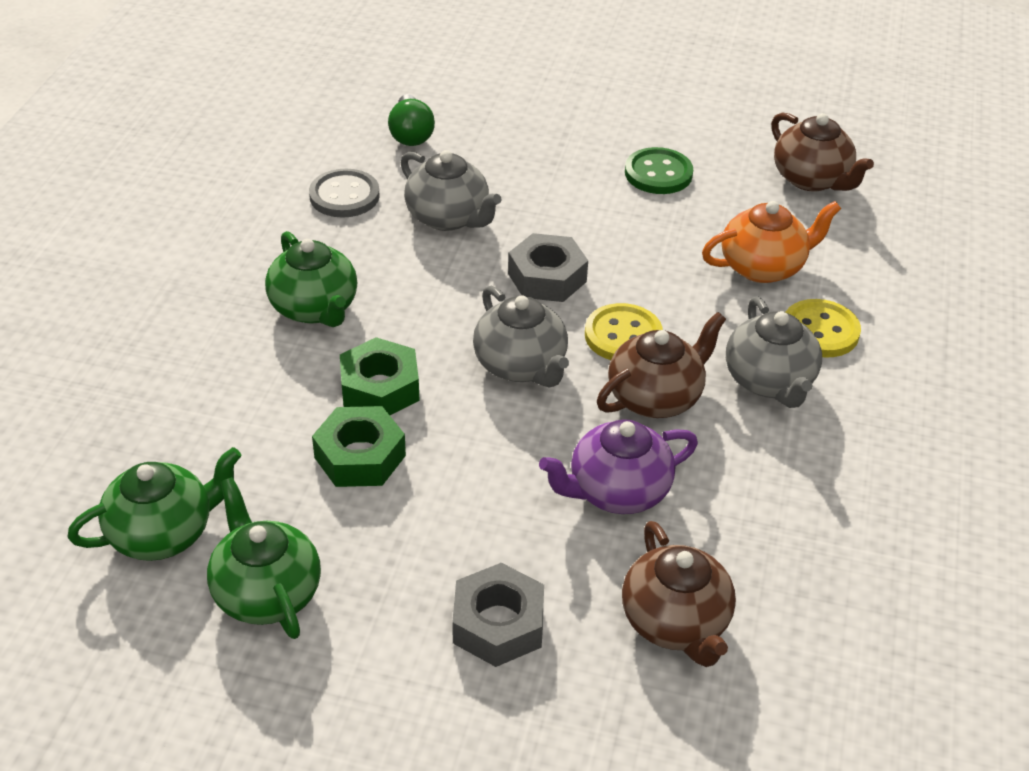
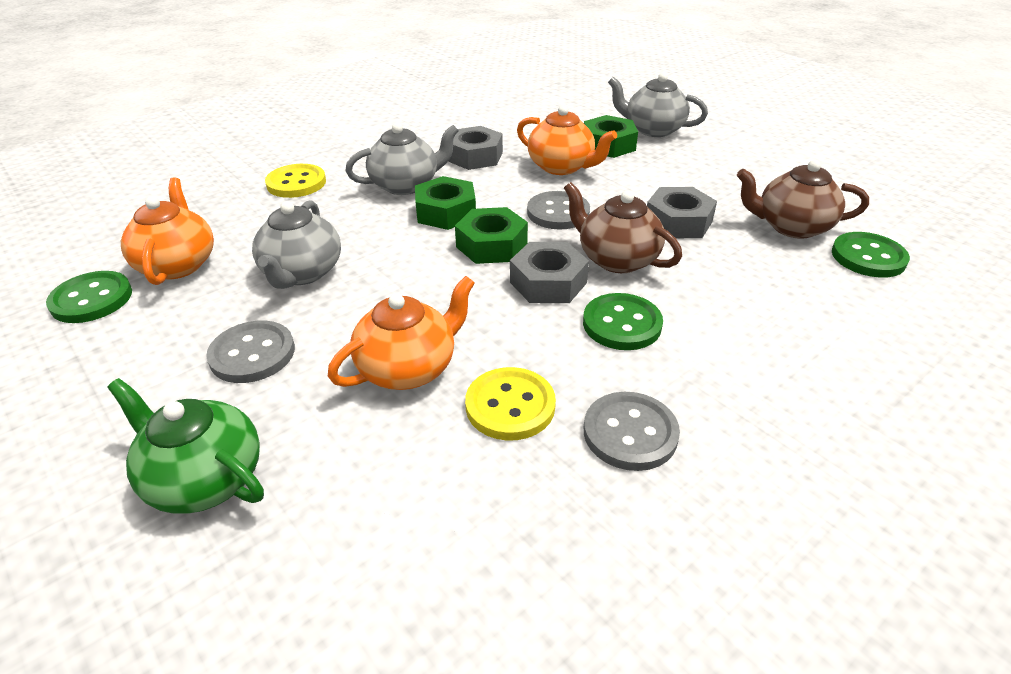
brown teapot: 3 -> 2
green button: 1 -> 3
green light bulb: 1 -> 0
green nut: 2 -> 3
green teapot: 3 -> 1
grey button: 1 -> 3
grey nut: 2 -> 3
orange teapot: 1 -> 3
purple teapot: 1 -> 0

